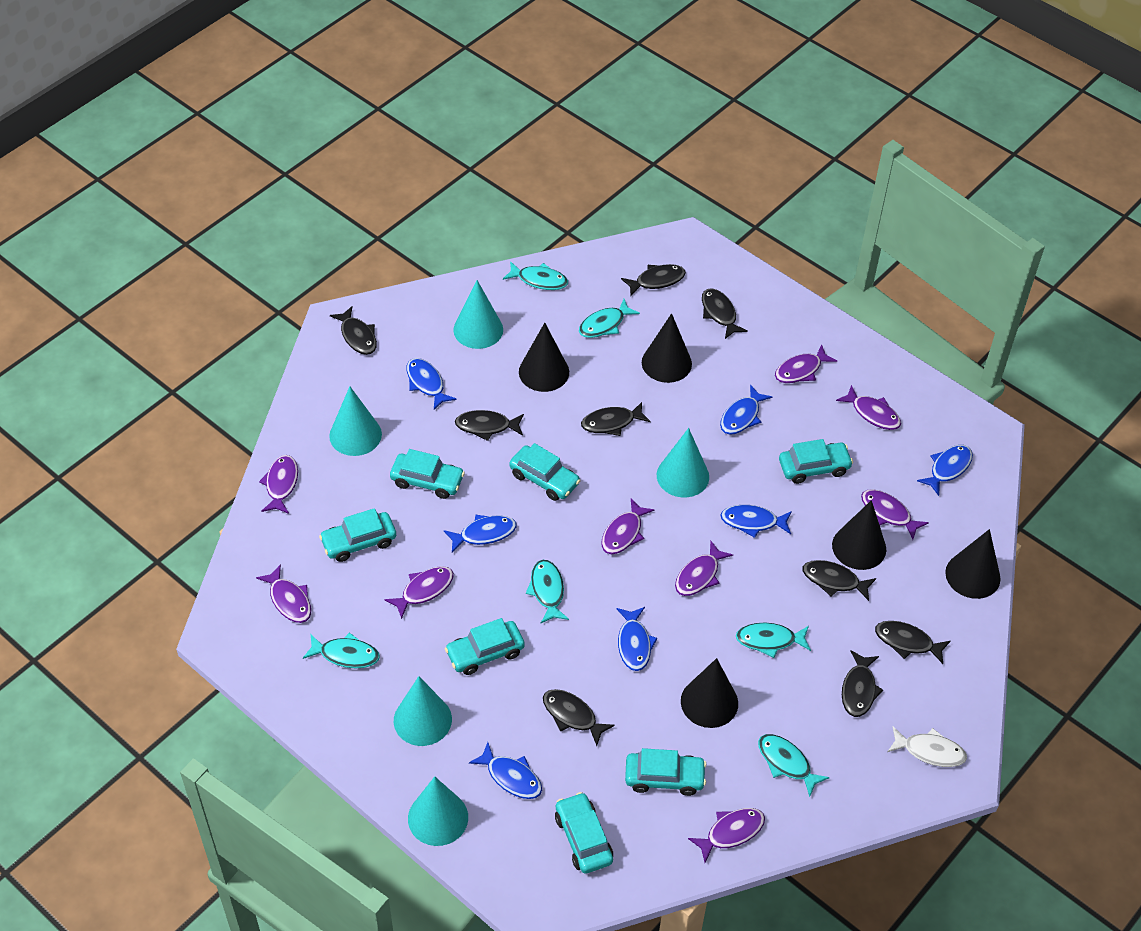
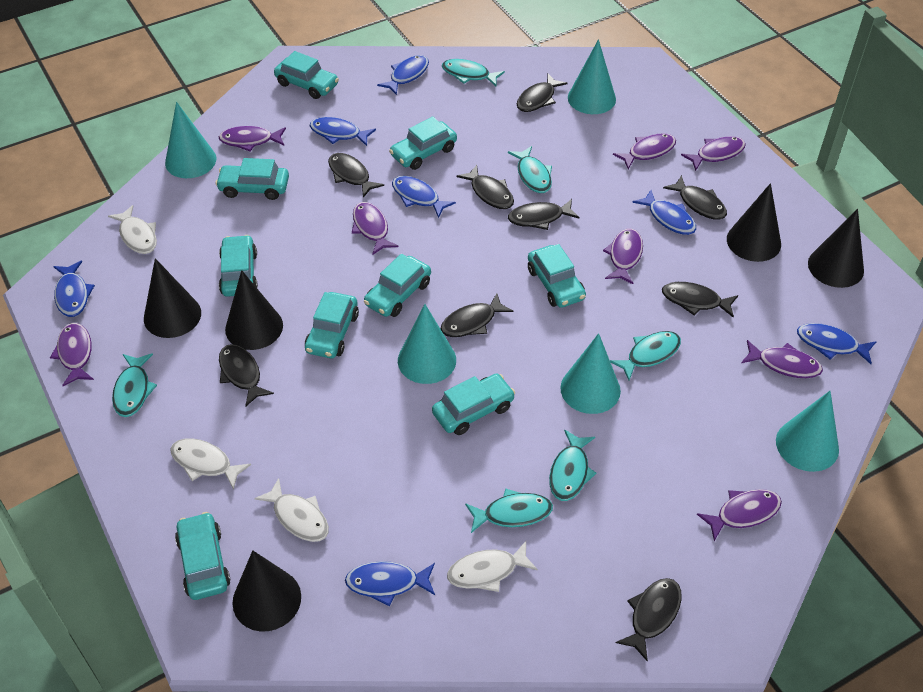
purple fish: 9 -> 8
turquoise car: 7 -> 9
white fish: 1 -> 4

